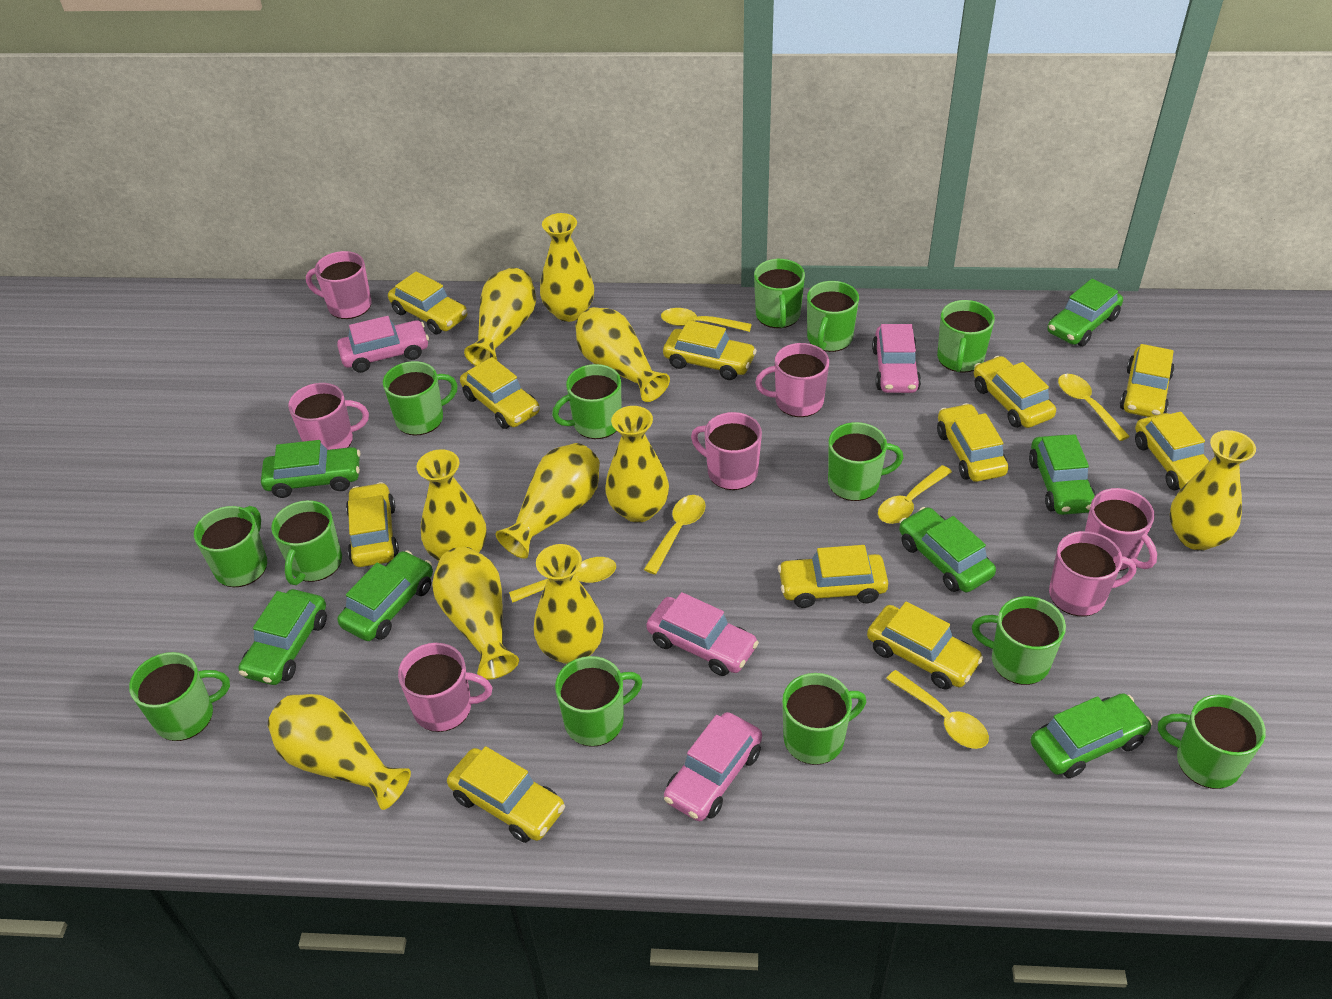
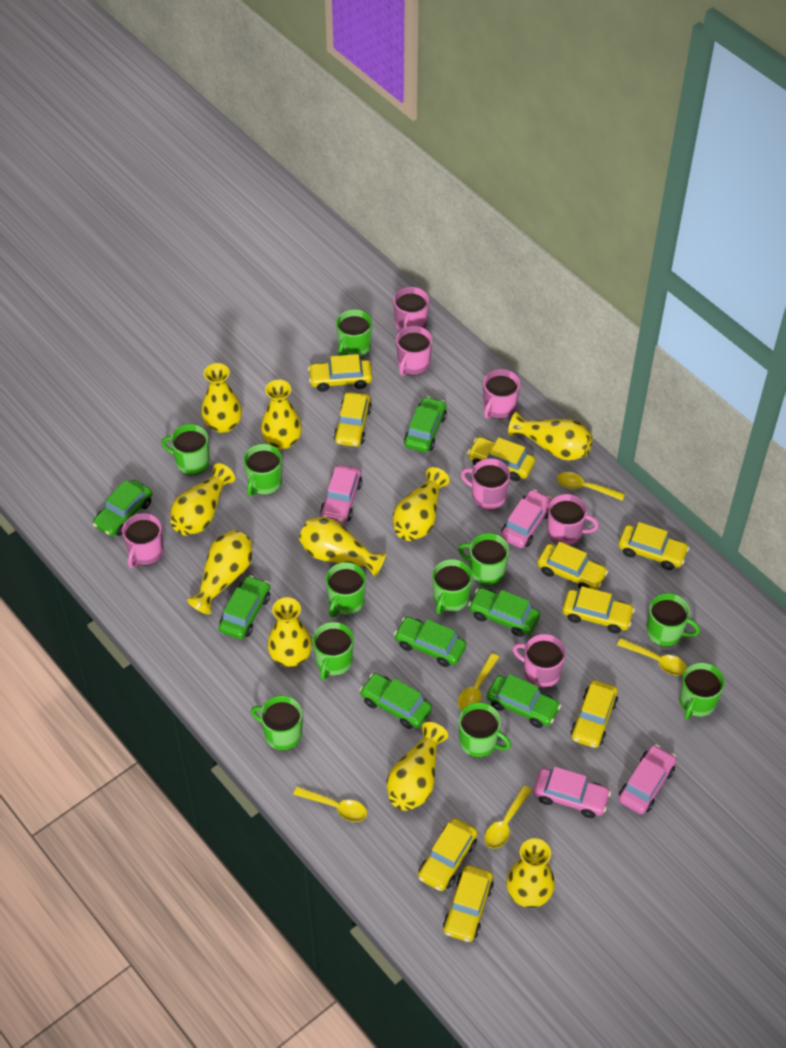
green mug: 13 -> 11
yellow car: 11 -> 9
yellow spoon: 6 -> 5

